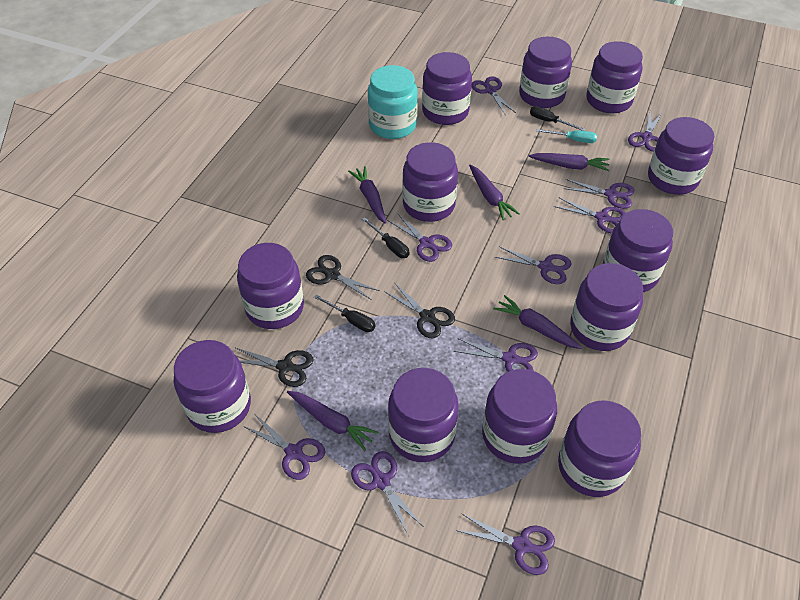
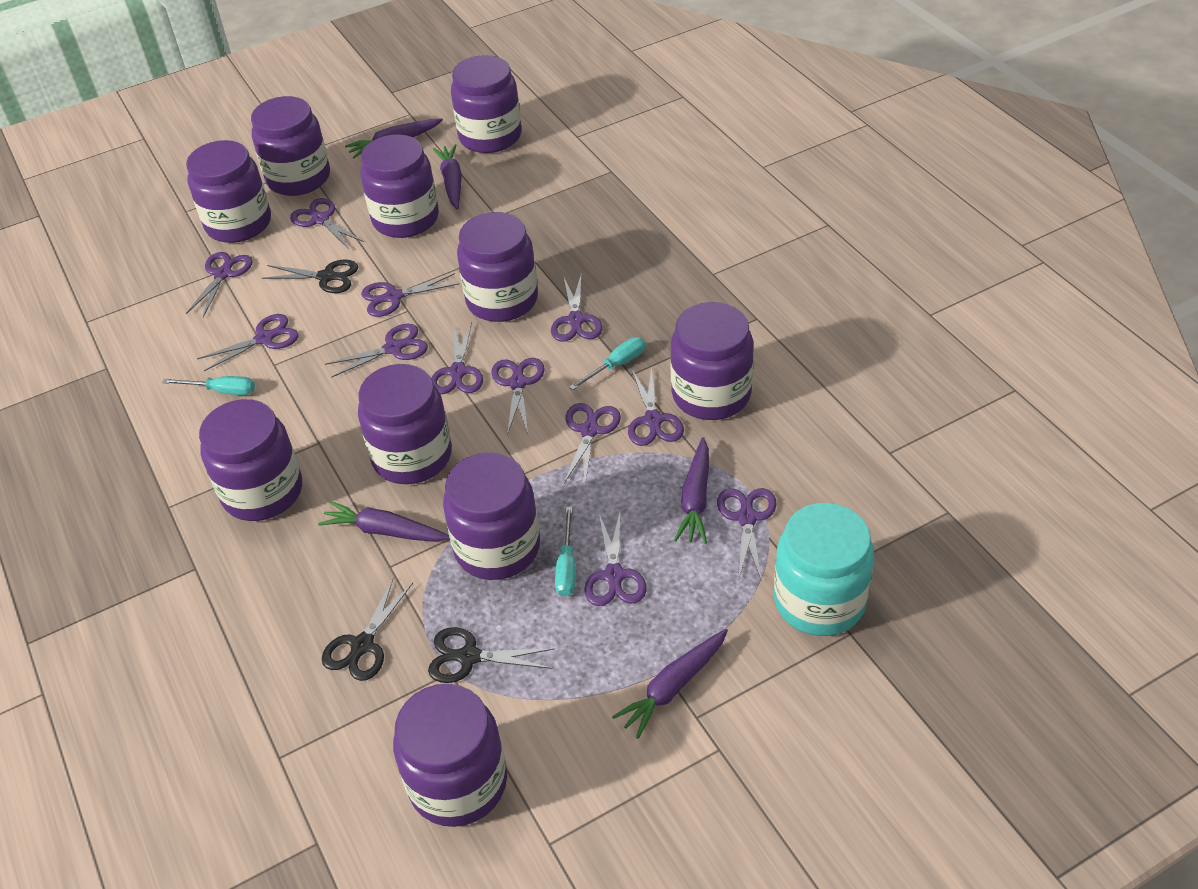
black screwdriver: 3 -> 0
purple jar: 12 -> 10
purple scissors: 10 -> 12
turquoise screwdriver: 1 -> 3

